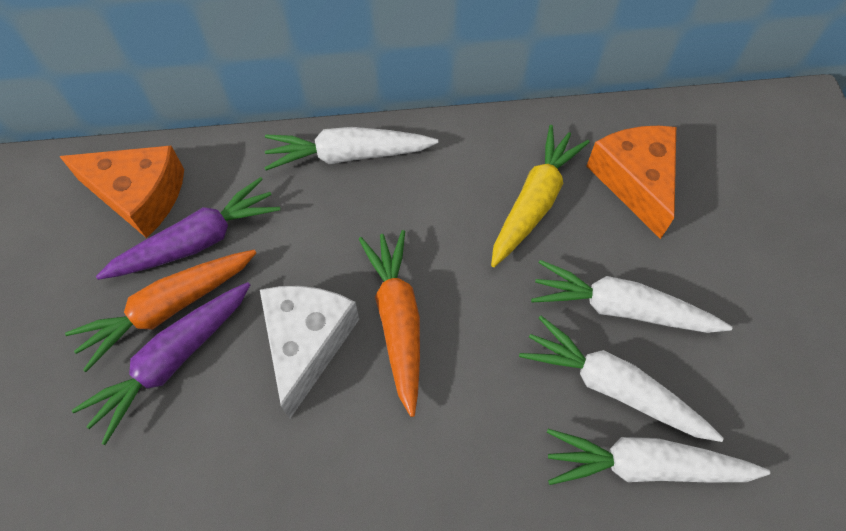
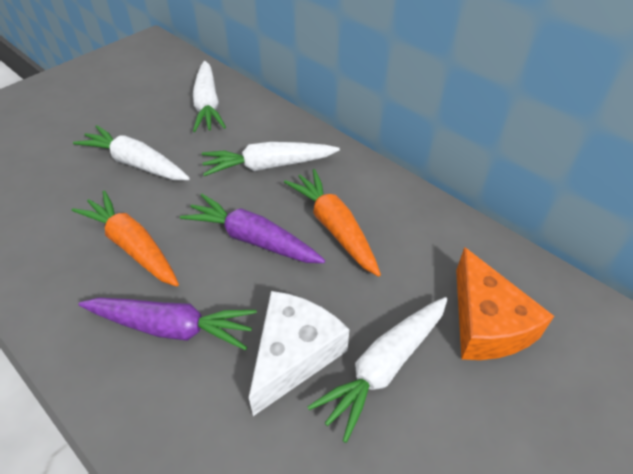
orange cheese: 2 -> 1
yellow carrot: 1 -> 0

